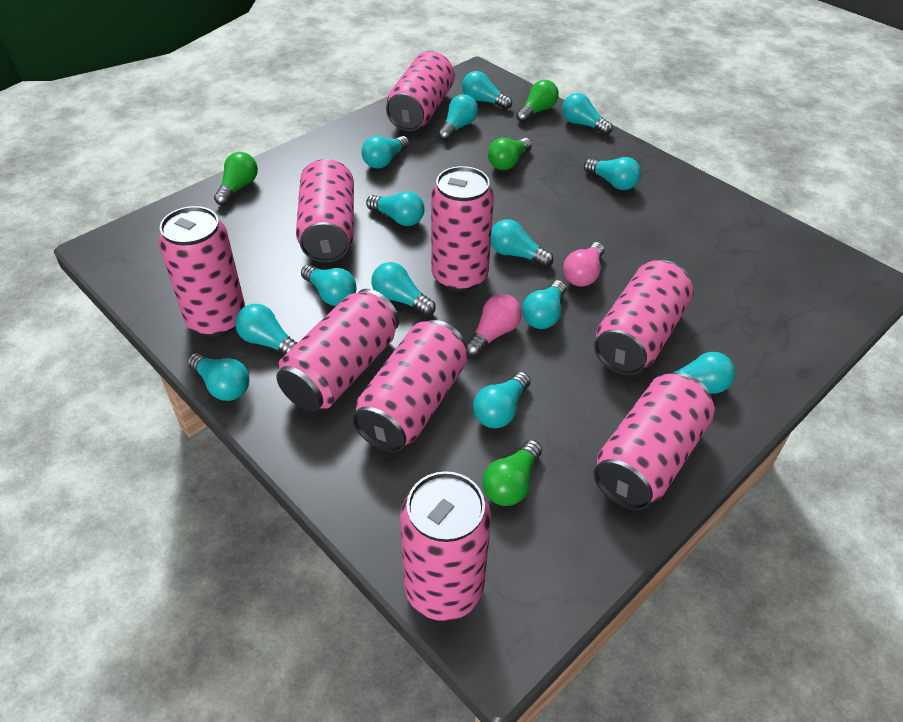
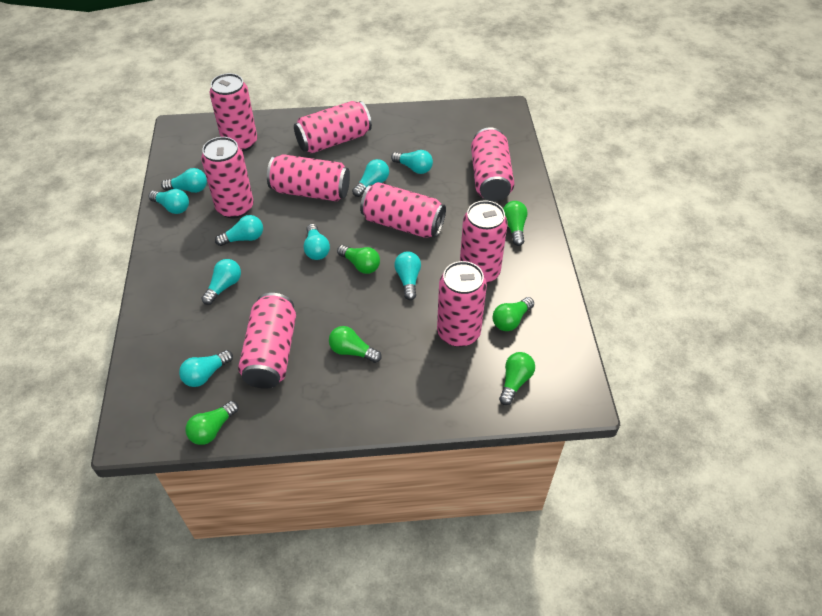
green light bulb: 4 -> 6
pink light bulb: 2 -> 0
turquoise light bulb: 14 -> 9

